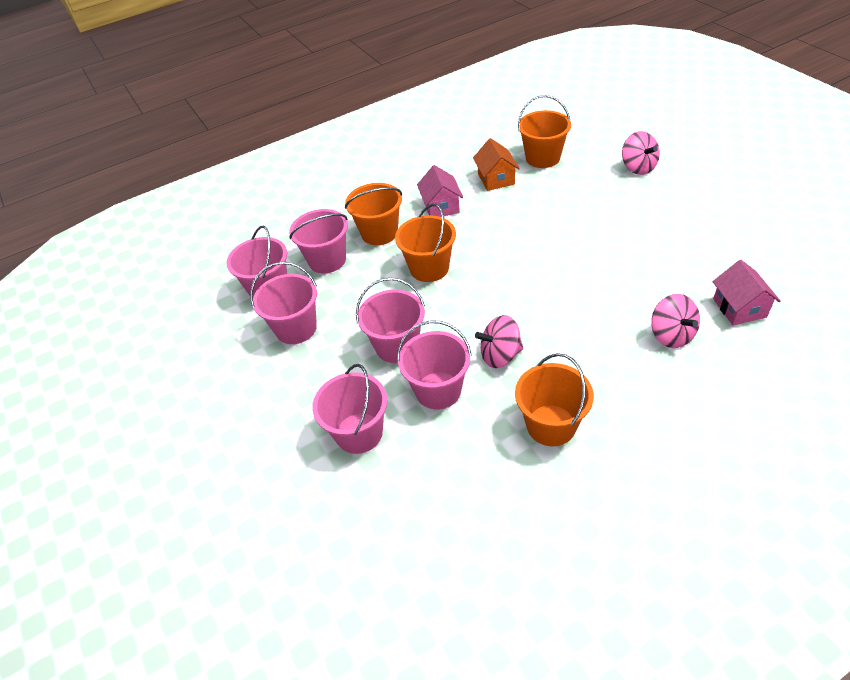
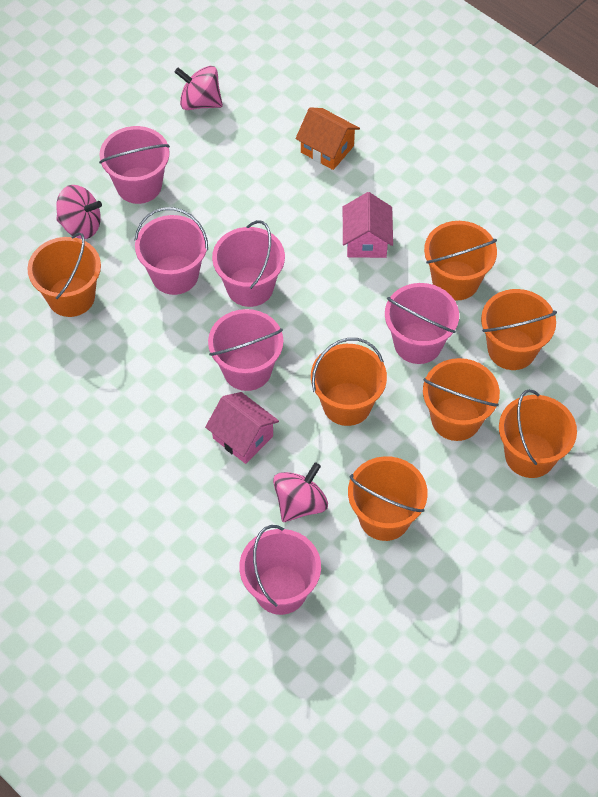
orange bucket: 4 -> 7

